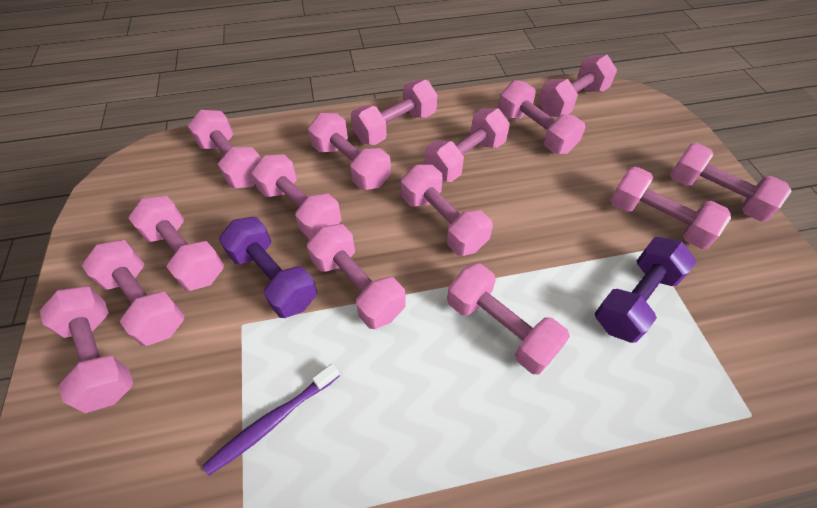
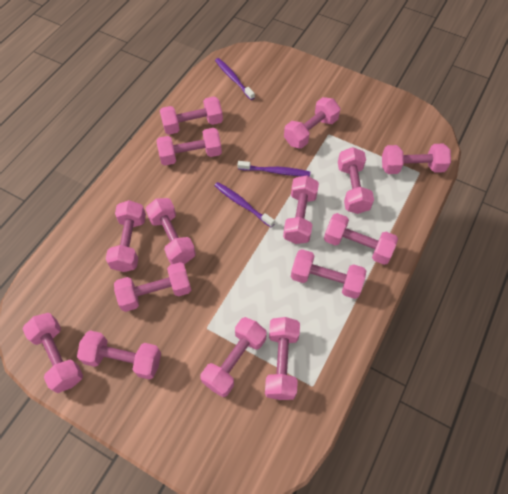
purple dumbbell: 2 -> 0
purple toothbrush: 1 -> 3

